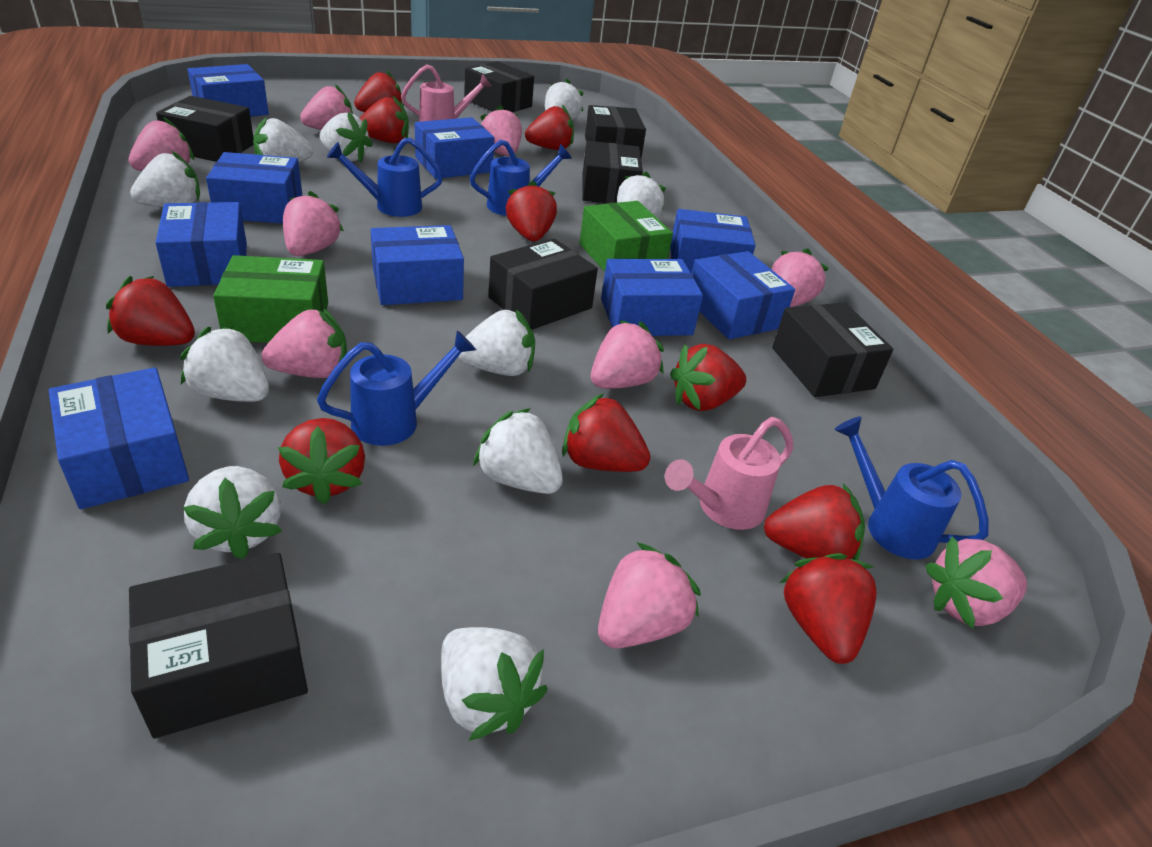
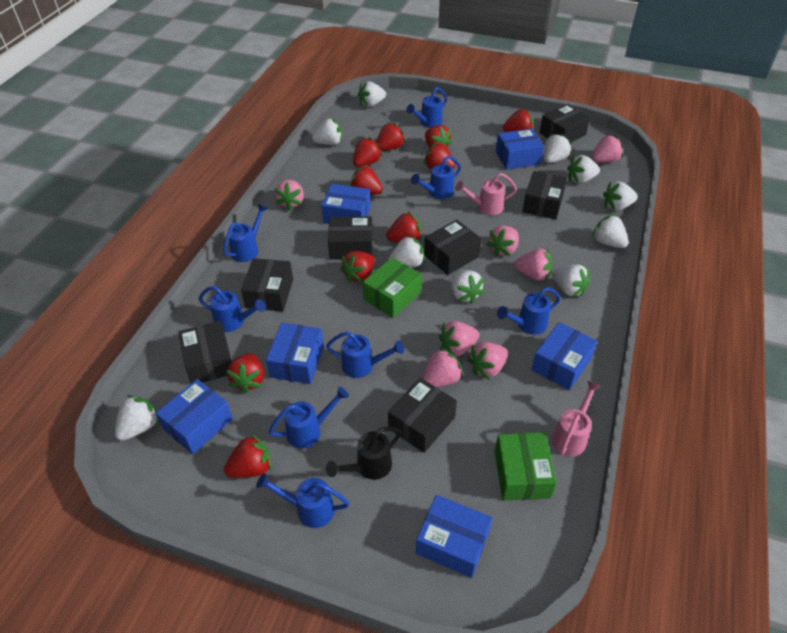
black watering can: 0 -> 1
blue box: 9 -> 6
blue watering can: 4 -> 8
pink strawberry: 9 -> 7

